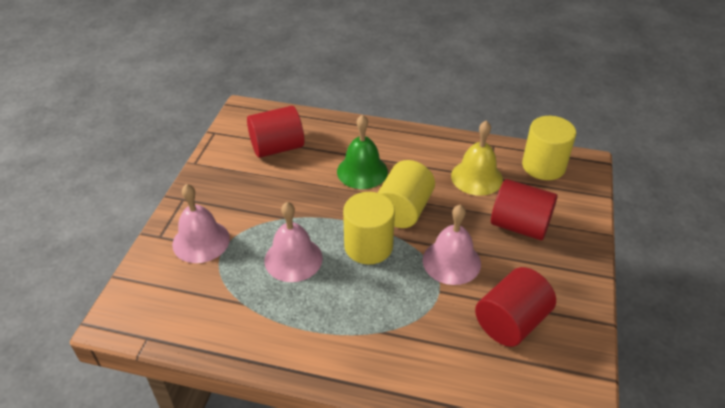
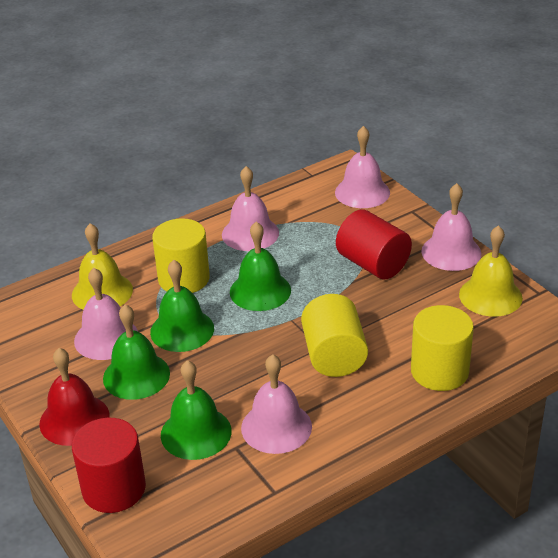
green bell: 1 -> 4
pink bell: 3 -> 5
red bell: 0 -> 1
red cylinder: 3 -> 2
yellow bell: 1 -> 2

